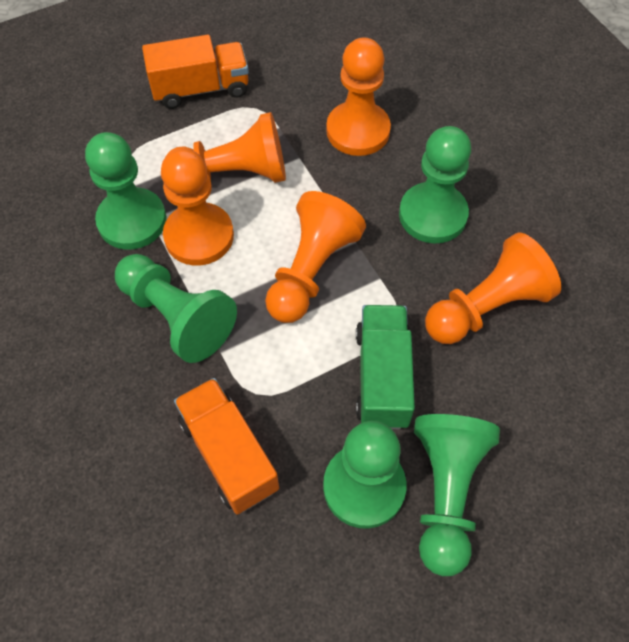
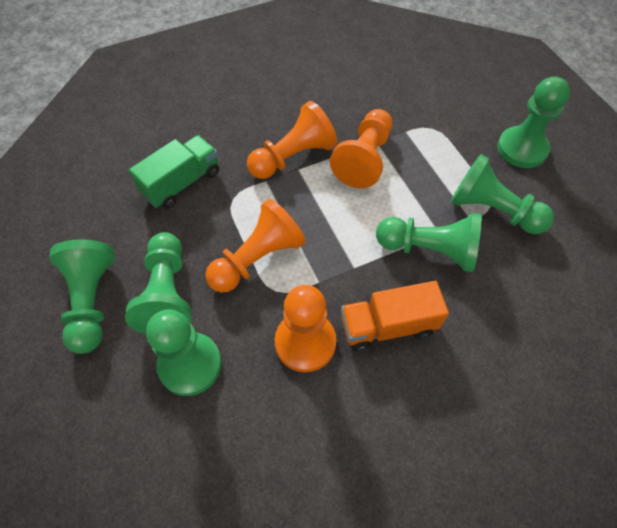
green pawn: 5 -> 6
orange pawn: 5 -> 4
orange truck: 2 -> 1

